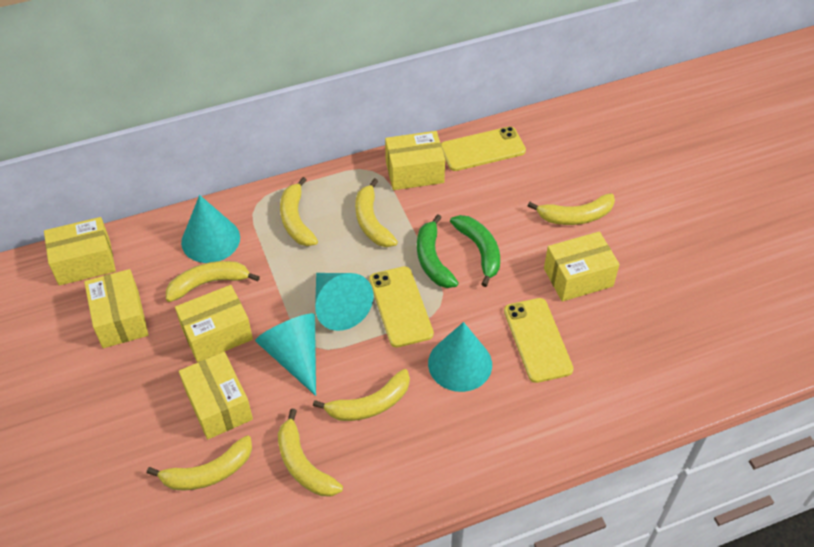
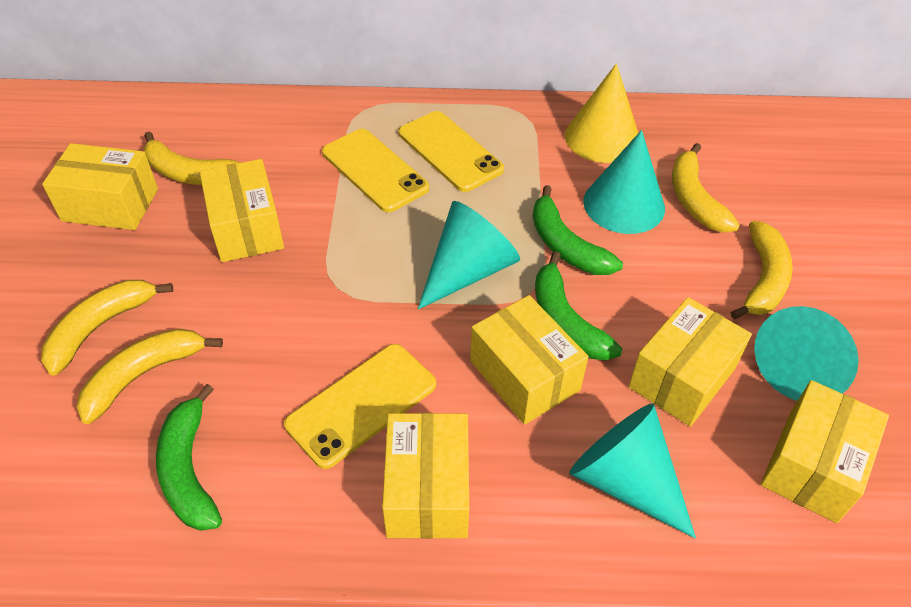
green banana: 2 -> 3
yellow banana: 7 -> 5
yellow cone: 0 -> 1

